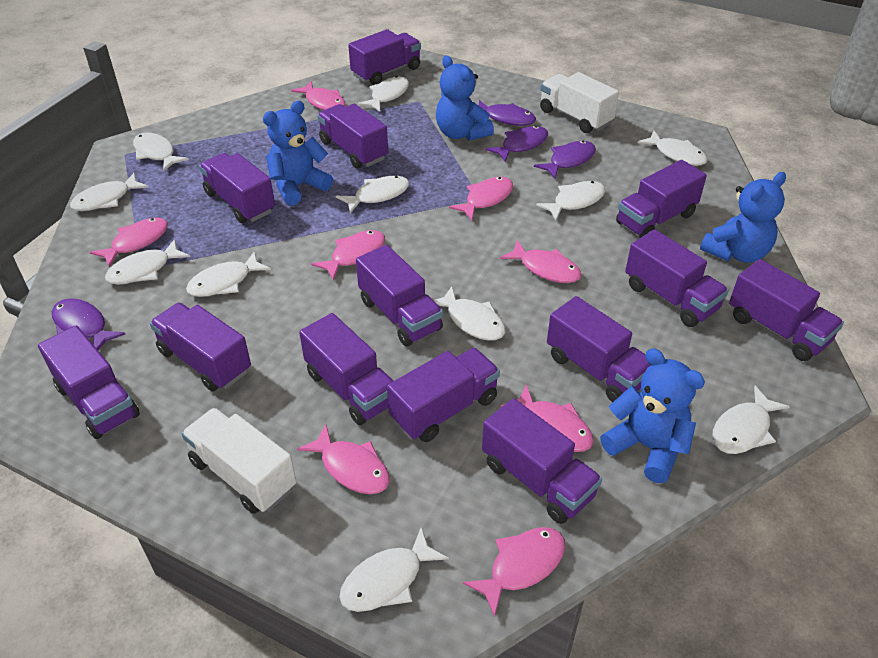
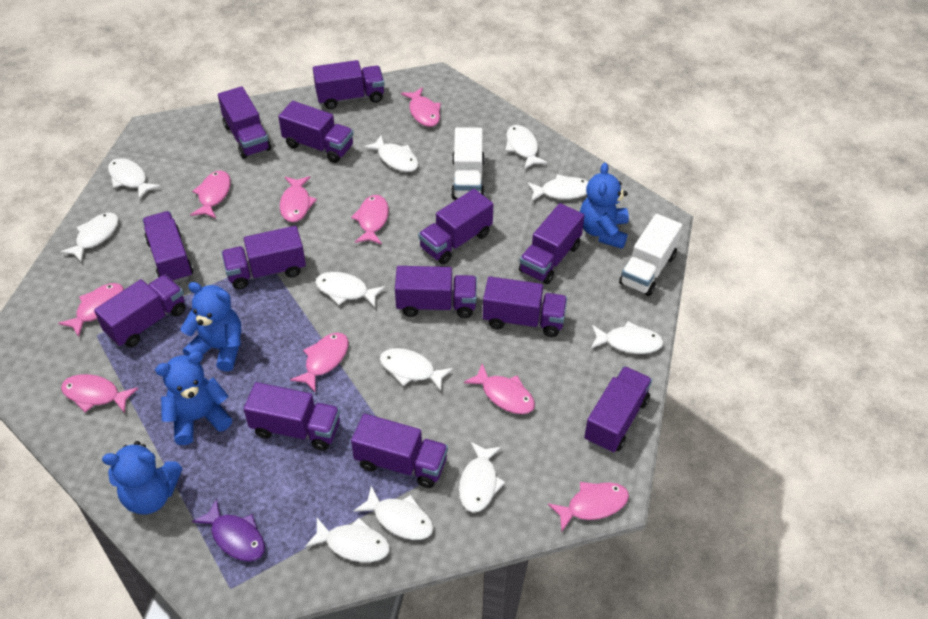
pink fish: 8 -> 9
purple fish: 4 -> 1

